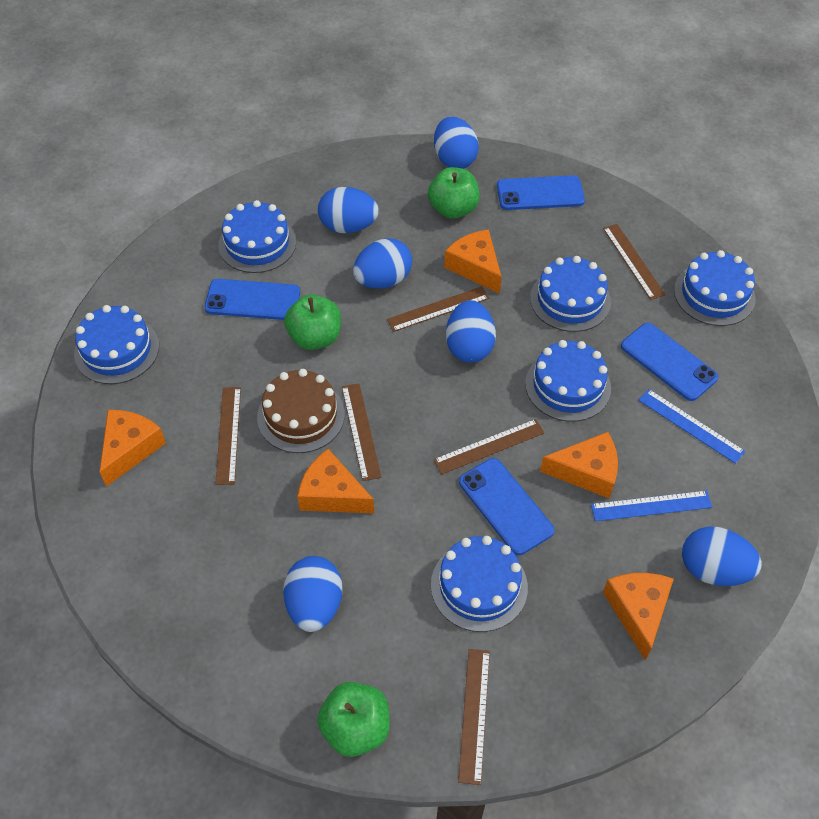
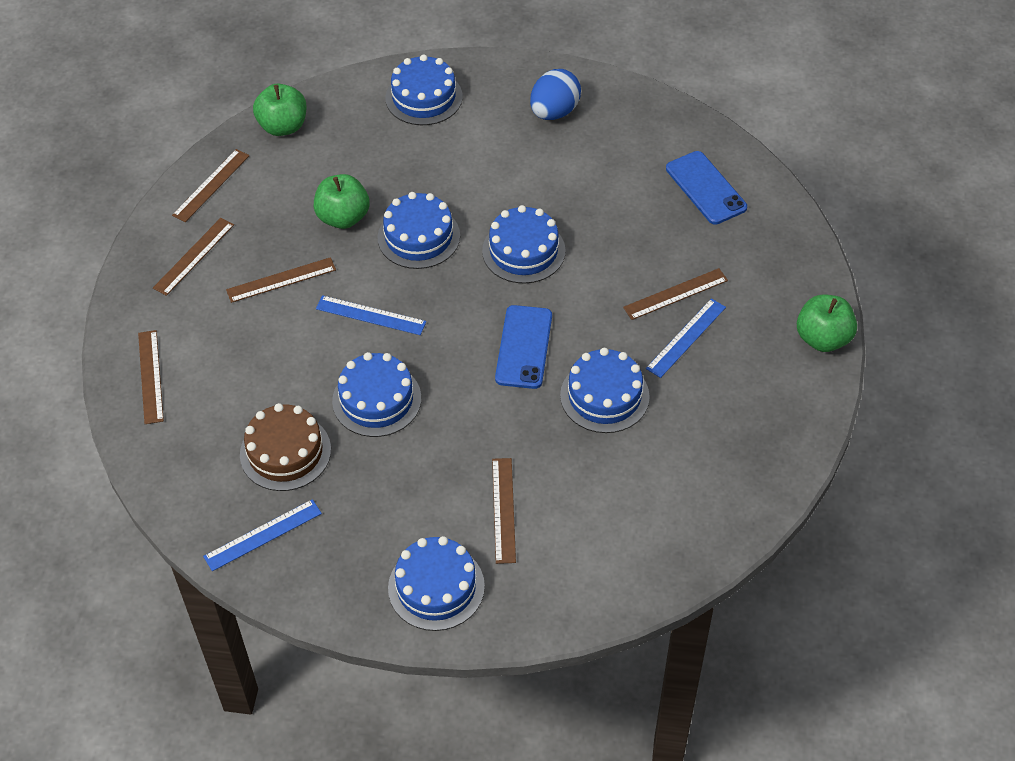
blue egg: 6 -> 1
blue phone: 4 -> 2
blue ruler: 2 -> 3
orange cheese: 5 -> 0

